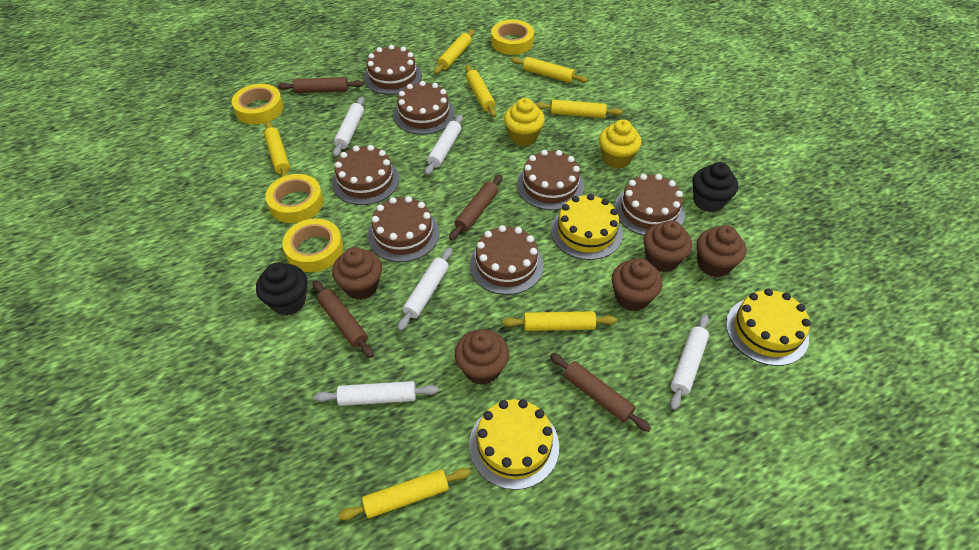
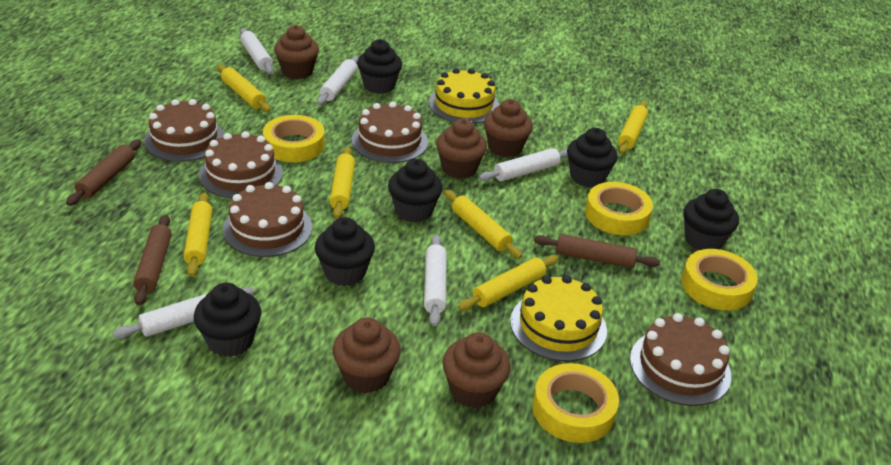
black cupcake: 2 -> 6
brown cake: 7 -> 5
brown rolling pin: 4 -> 3
yellow cake: 3 -> 2
yellow cupcake: 2 -> 0
yellow rolling pin: 7 -> 6

